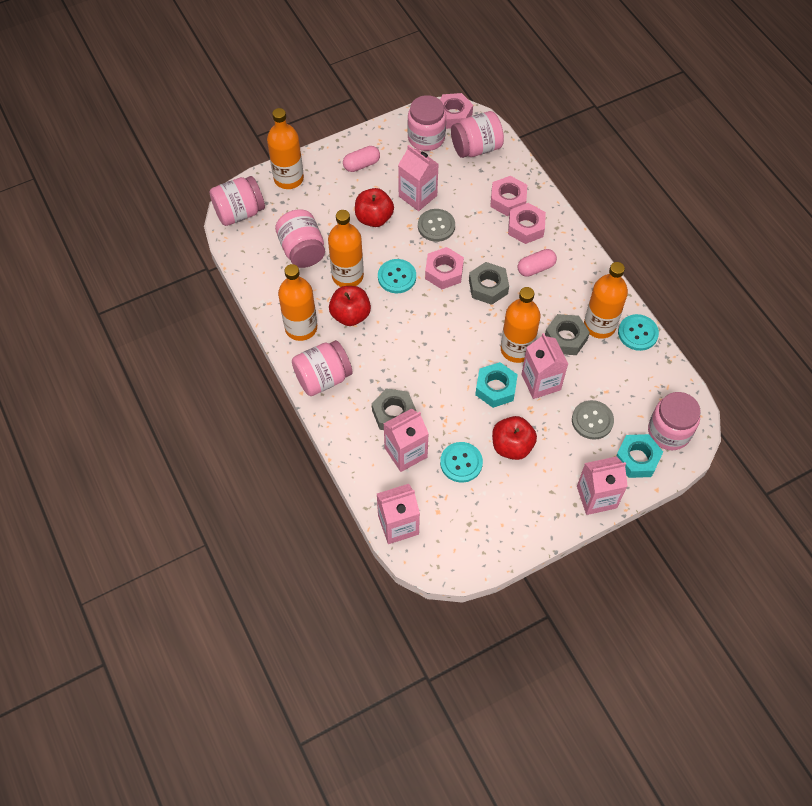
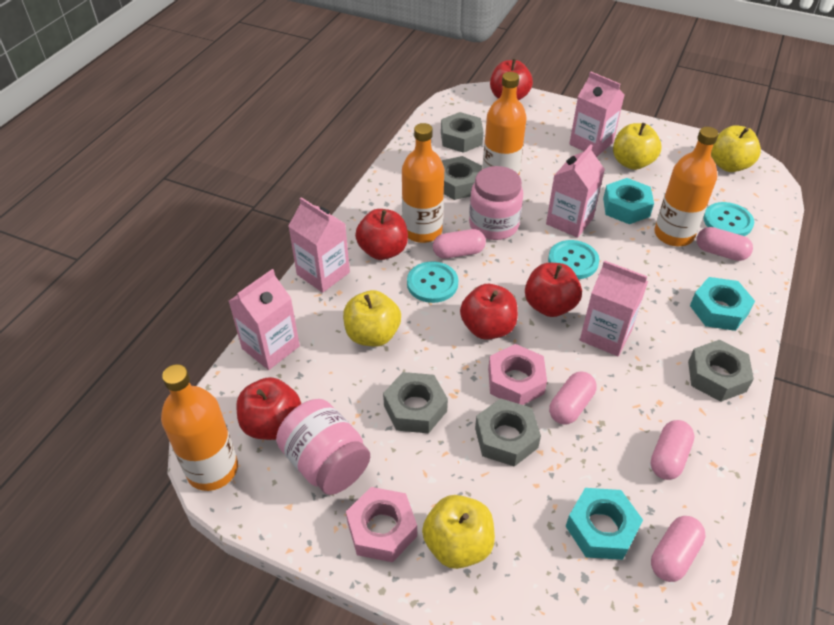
grey button: 2 -> 0
grey nut: 3 -> 5
orange bottle: 5 -> 4
pink capsule: 2 -> 5
pink jar: 6 -> 2
pink nut: 4 -> 2
red apple: 3 -> 5
turquoise nut: 2 -> 3
yellow apple: 0 -> 4

